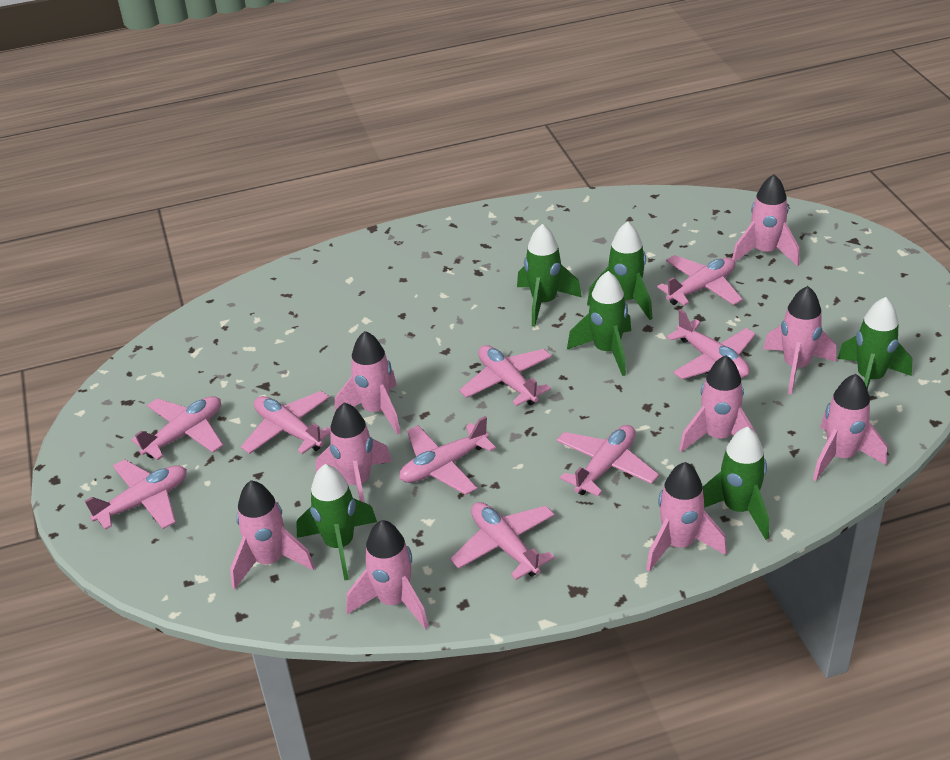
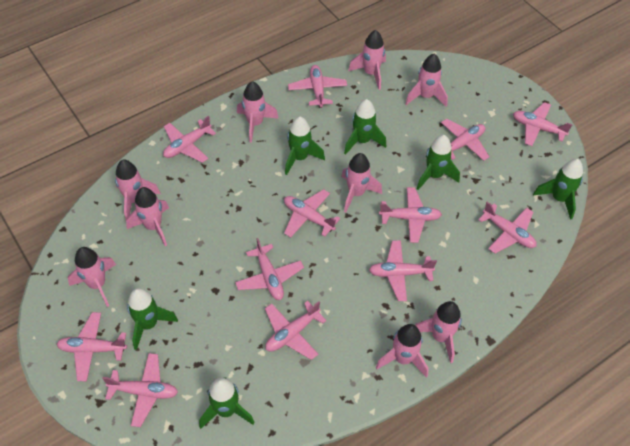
pink plane: 9 -> 12

